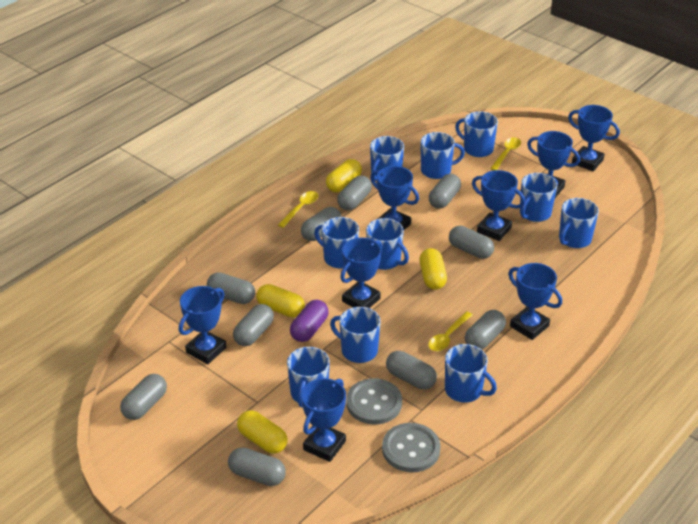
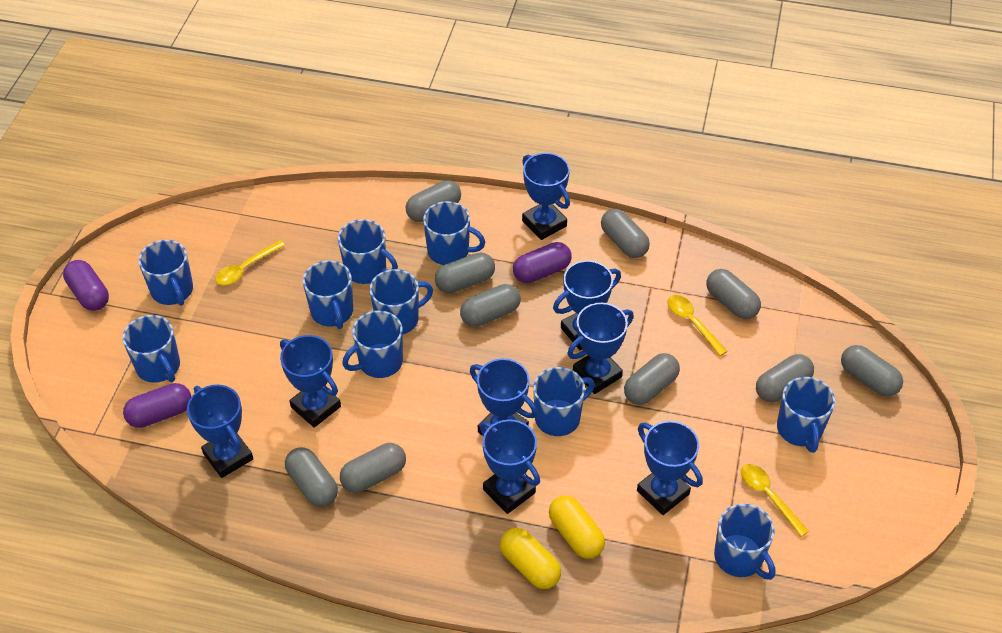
grey button: 2 -> 0
purple capsule: 1 -> 3
yellow capsule: 4 -> 2

